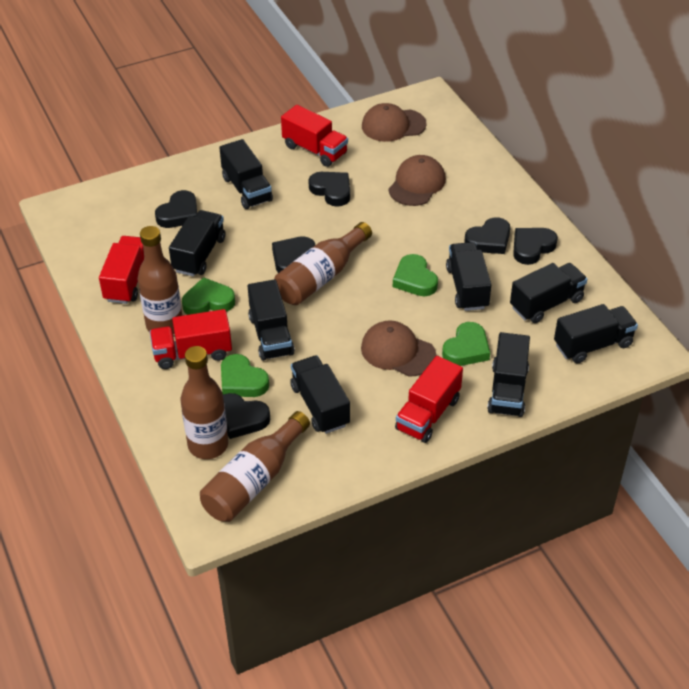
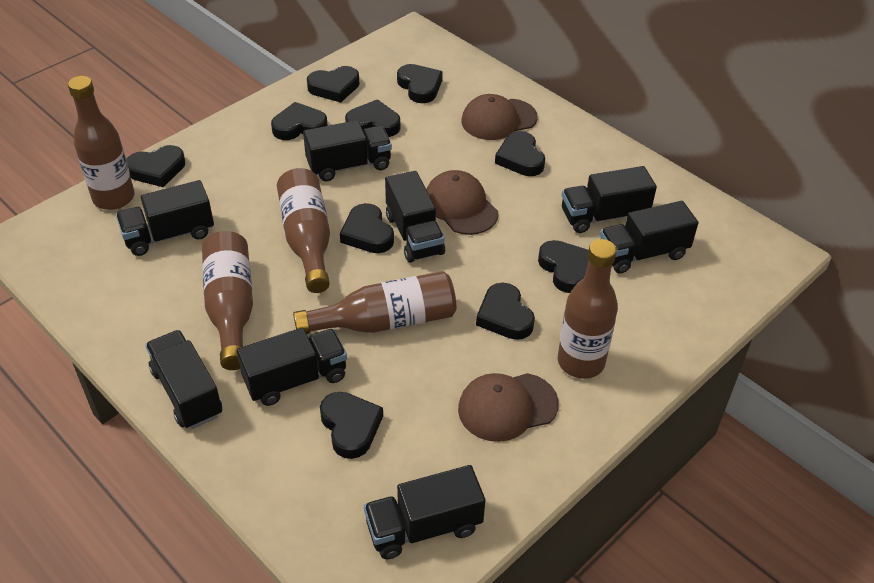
black heart: 6 -> 10
brown bottle: 4 -> 5
green heart: 4 -> 0
red truck: 4 -> 0

